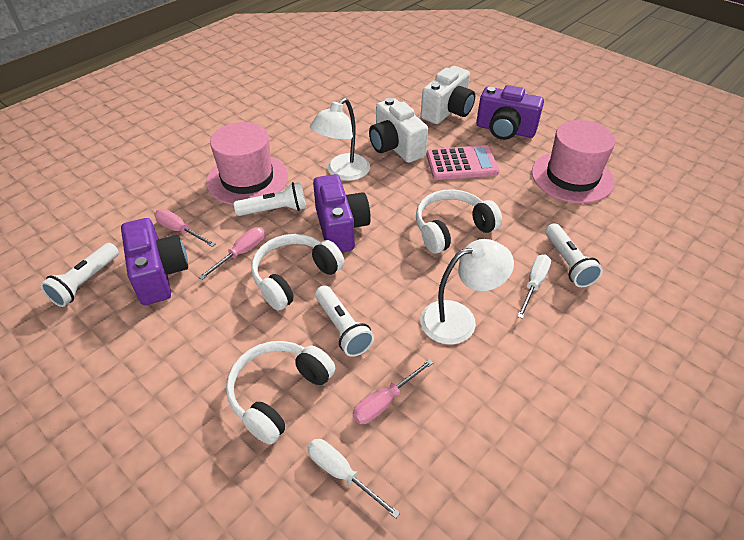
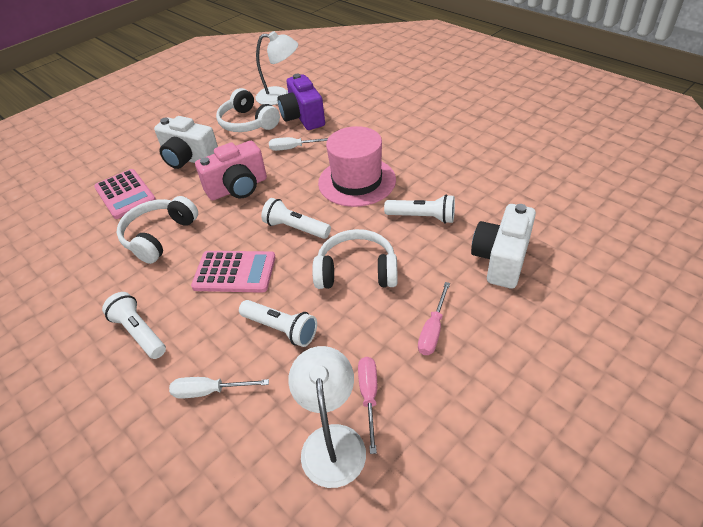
pink calculator: 1 -> 2
pink camera: 0 -> 1
pink hat: 2 -> 1
pink screwdriver: 3 -> 2
purple camera: 3 -> 1

